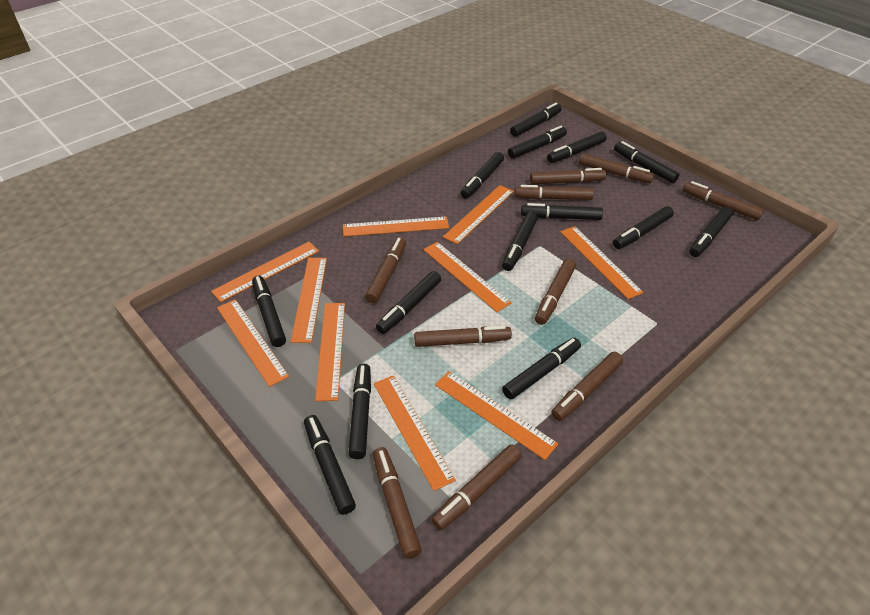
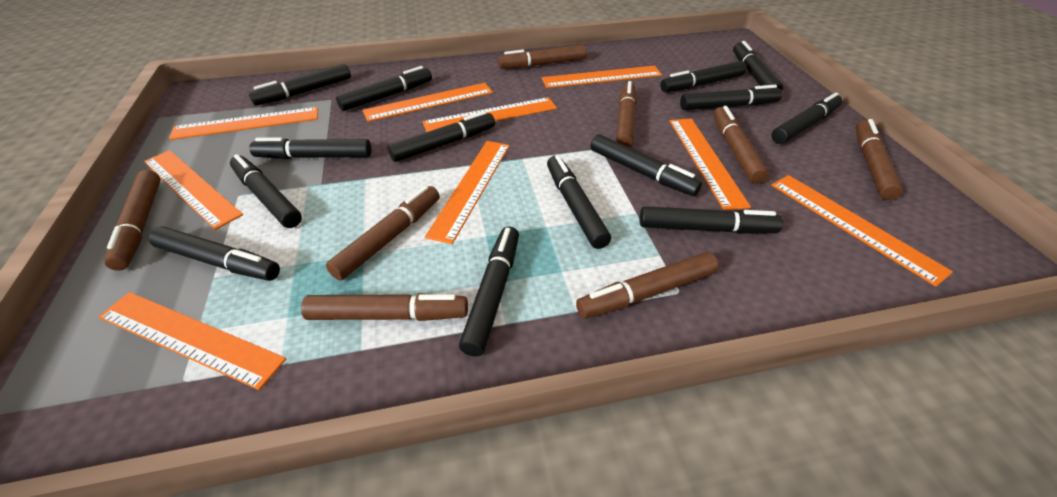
brown marker: 10 -> 8
orange ruler: 10 -> 9

